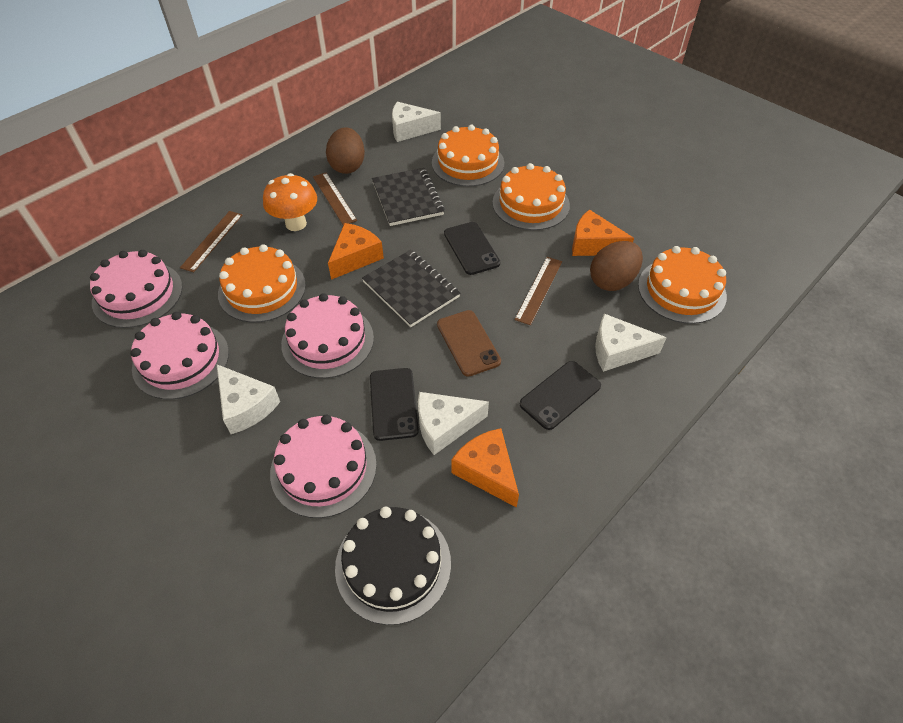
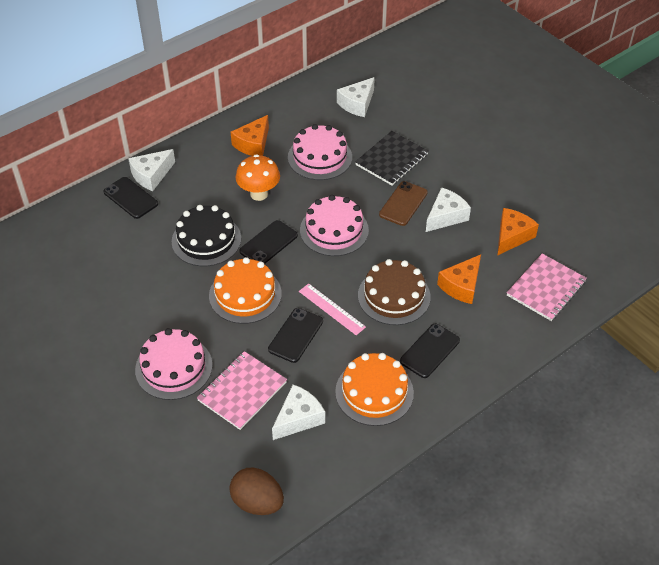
black notebook: 2 -> 1
black phone: 3 -> 4
brown cake: 0 -> 1
brown egg: 2 -> 1
brown ruler: 3 -> 0
orange cake: 4 -> 2
pink cake: 4 -> 3
pink notebook: 0 -> 2
pink ruler: 0 -> 1

